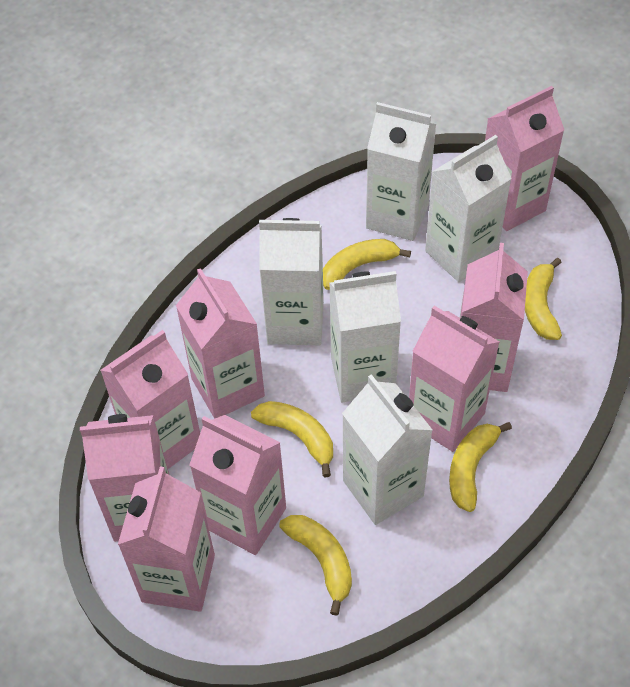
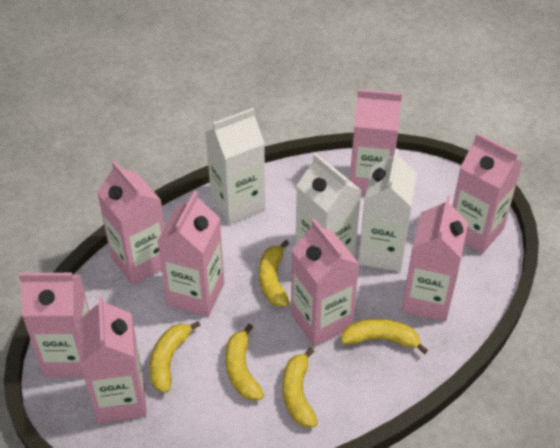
white carton: 5 -> 3

